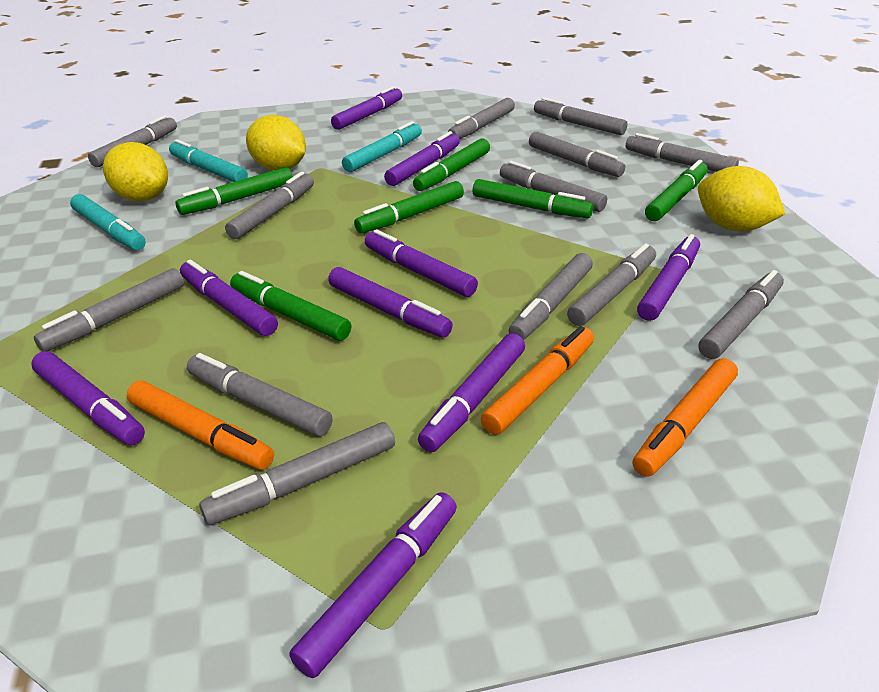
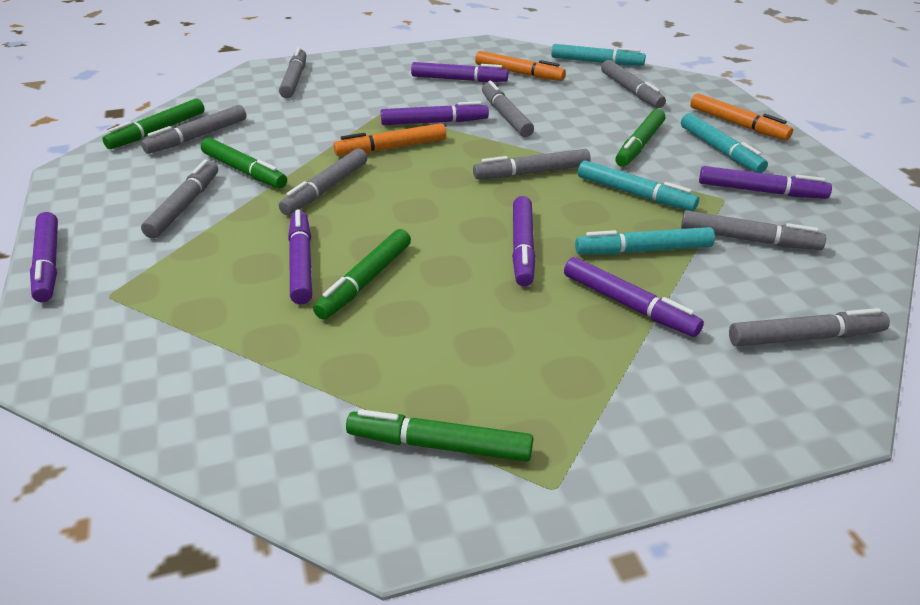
green marker: 6 -> 5
grey marker: 13 -> 9
purple marker: 9 -> 7
turquoise marker: 3 -> 4
yellow lemon: 3 -> 0

